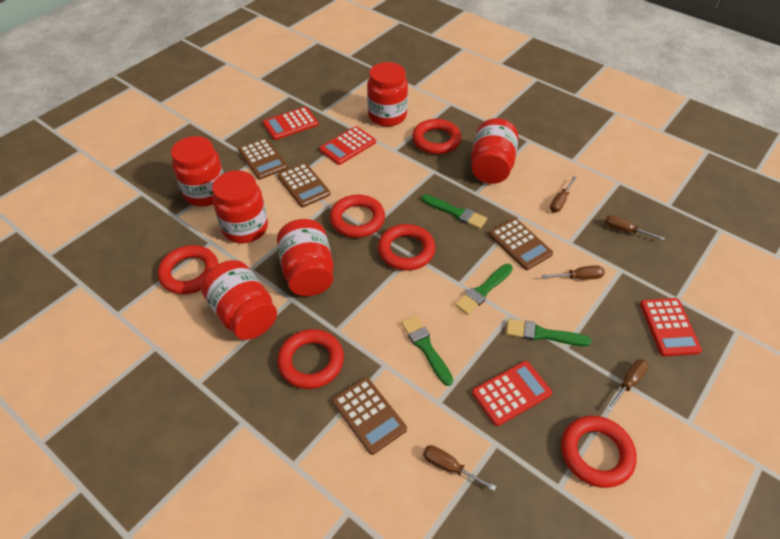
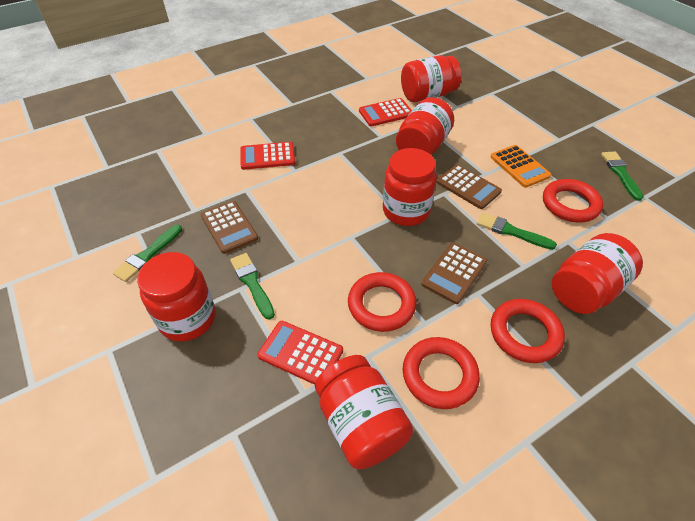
brown calculator: 4 -> 3
brown screwdriver: 5 -> 0
orange calculator: 0 -> 1
red calculator: 4 -> 3
red ring: 6 -> 4

